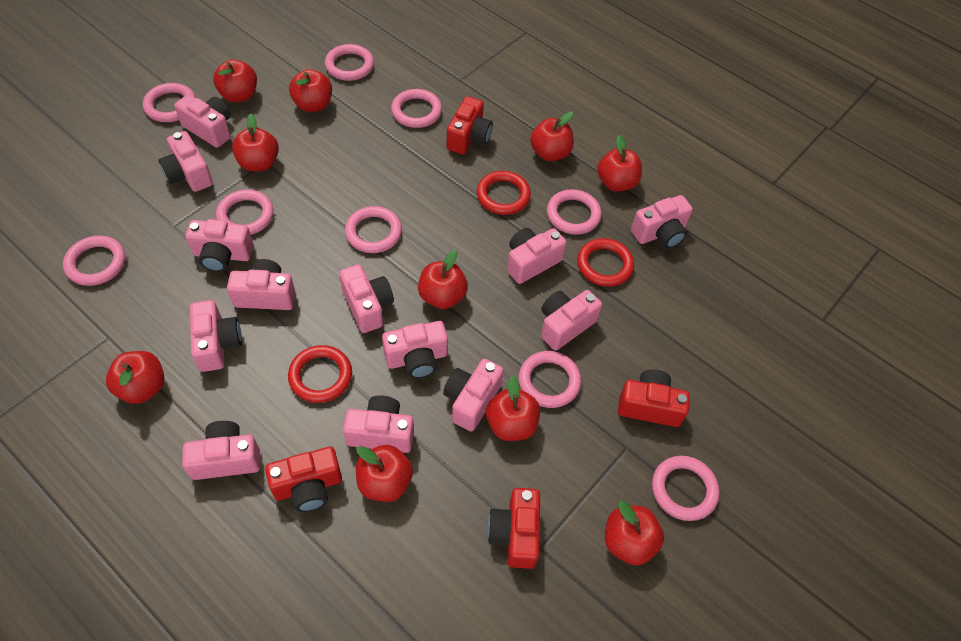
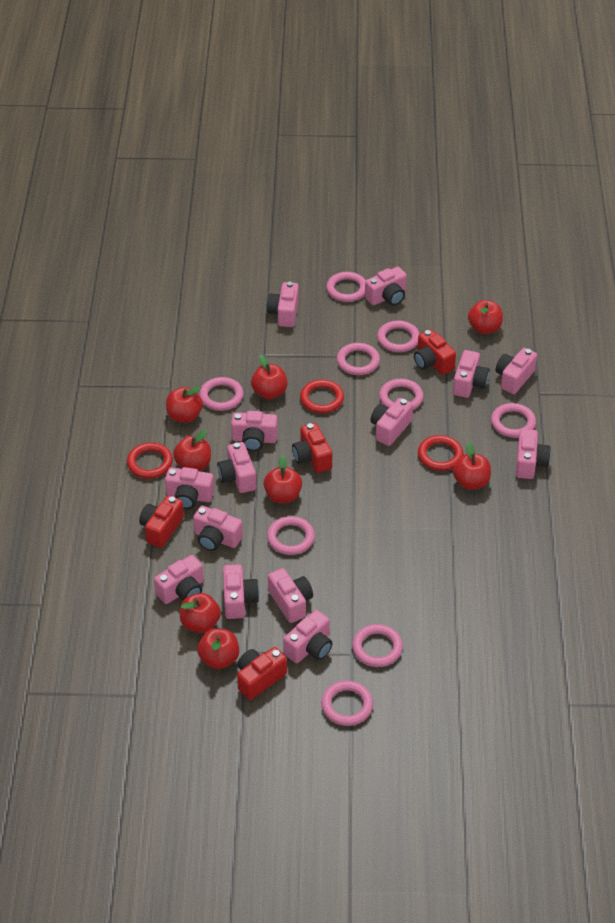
pink camera: 13 -> 14
red apple: 10 -> 8

